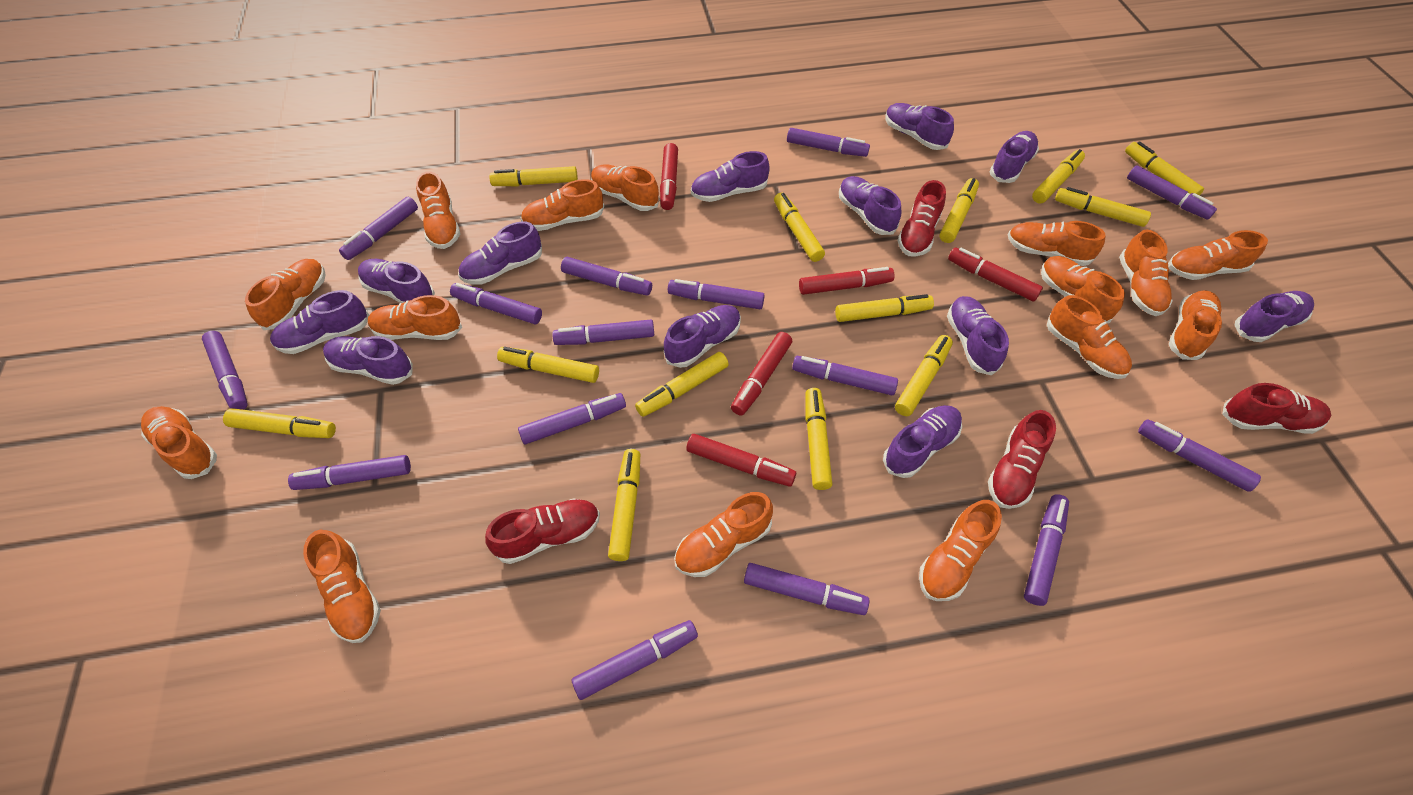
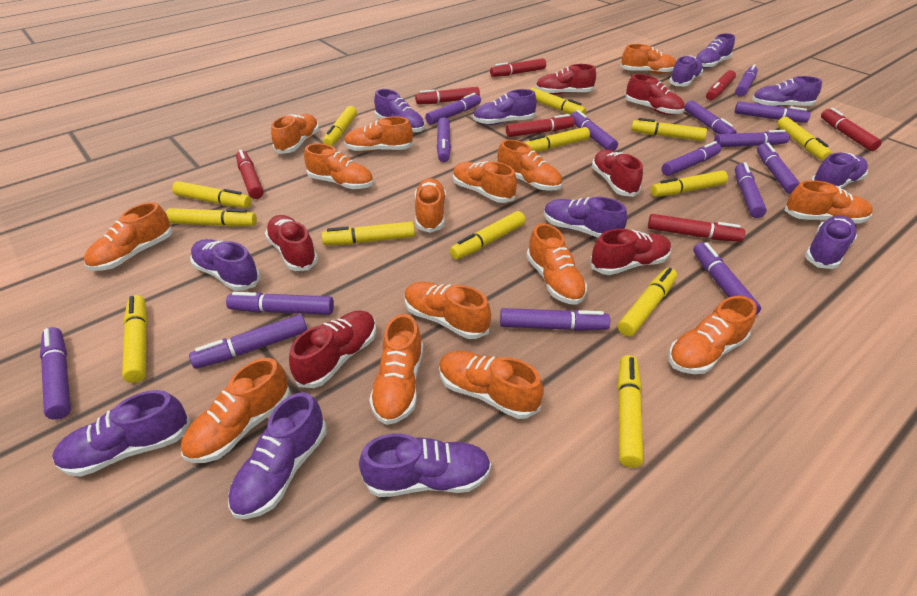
red marker: 5 -> 7
red shoe: 4 -> 6

